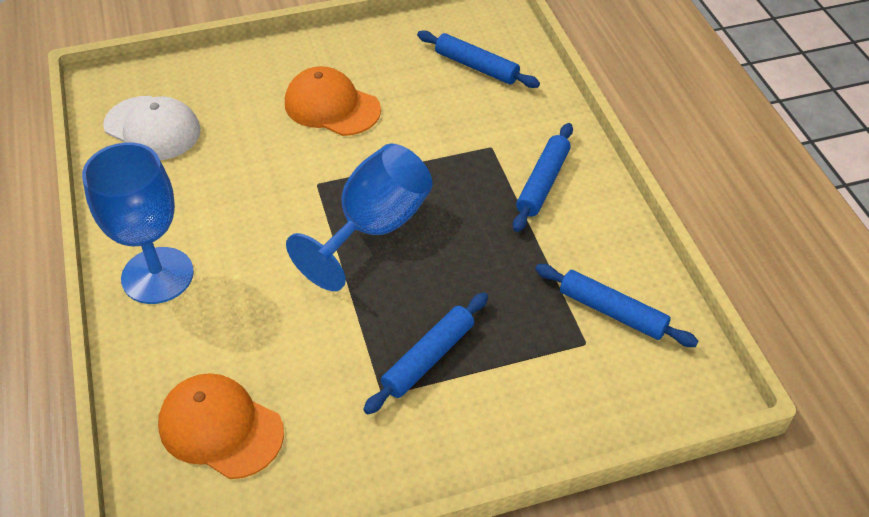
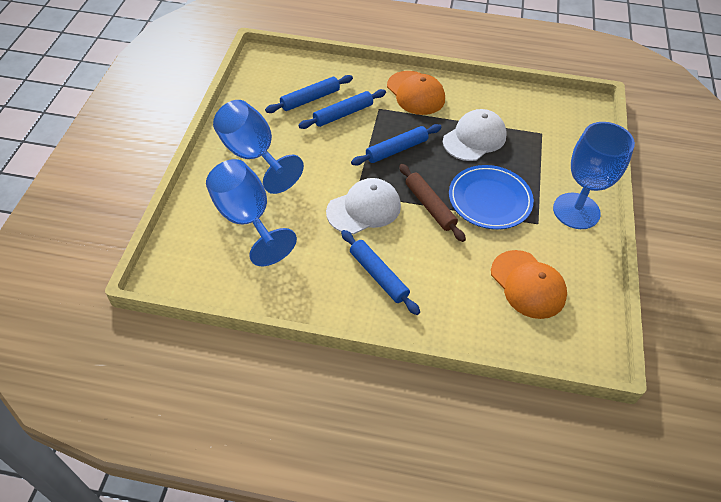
blue goblet: 2 -> 3
blue plate: 0 -> 1
brown rolling pin: 0 -> 1
white cap: 1 -> 2

